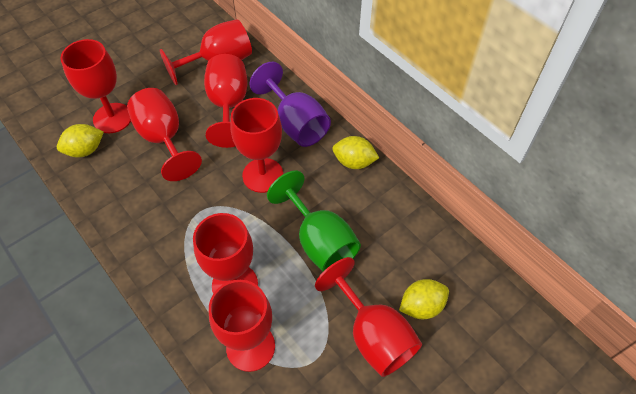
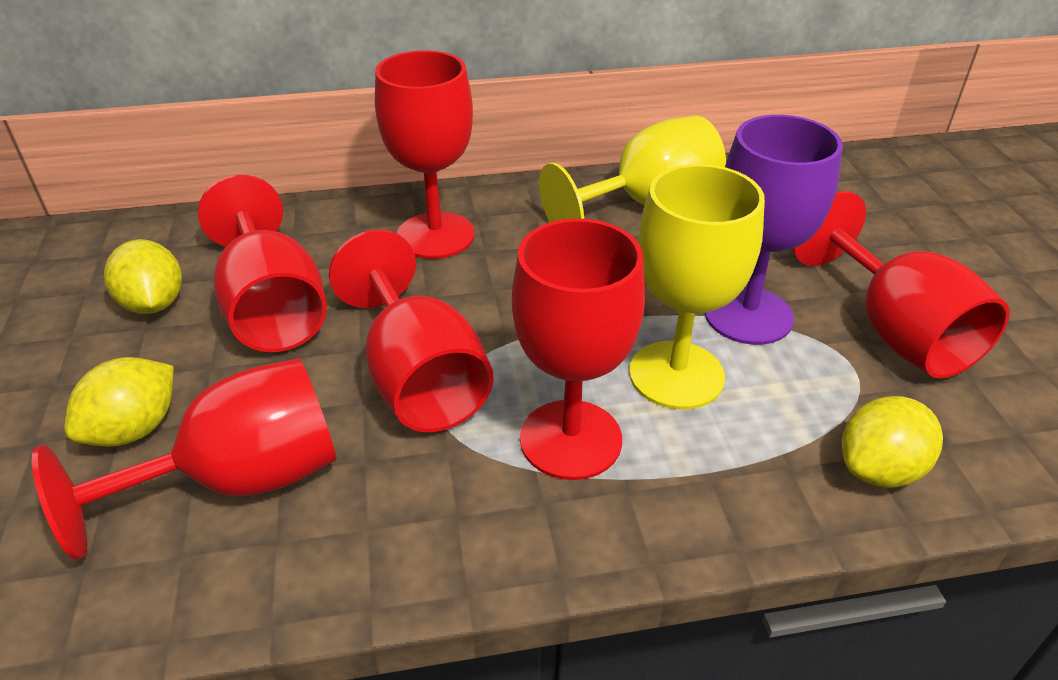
green goblet: 1 -> 0
red goblet: 8 -> 6
yellow goblet: 0 -> 2

